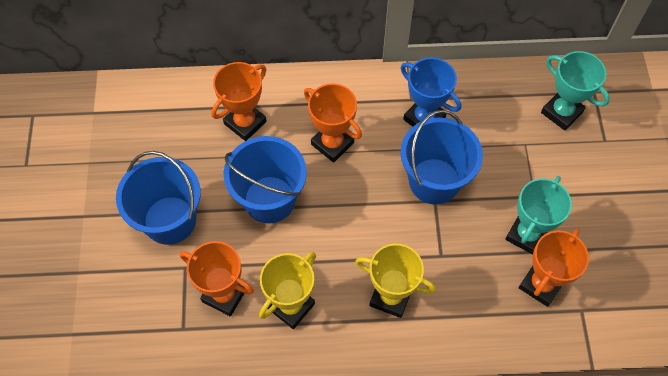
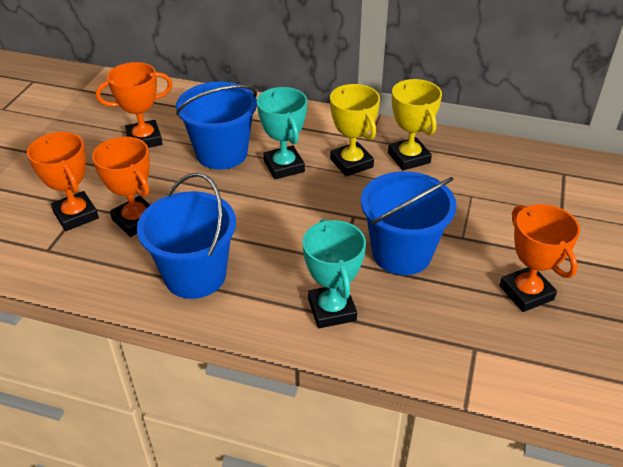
blue trophy: 1 -> 0

